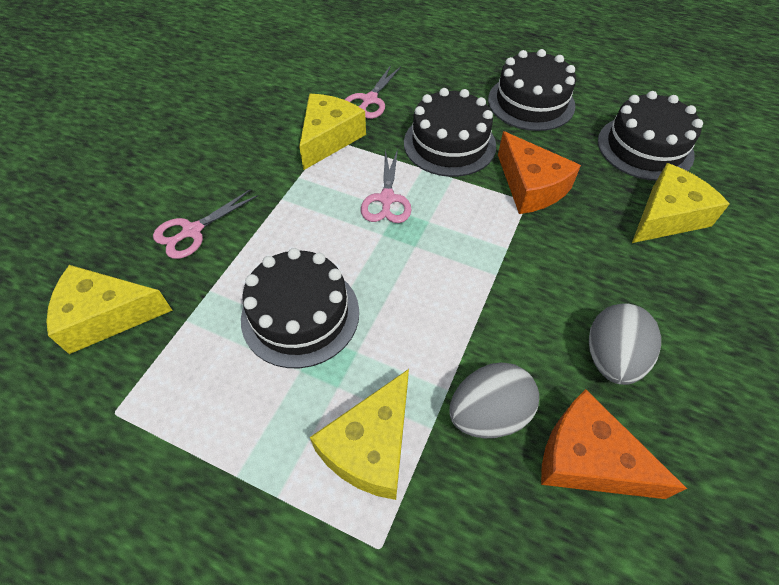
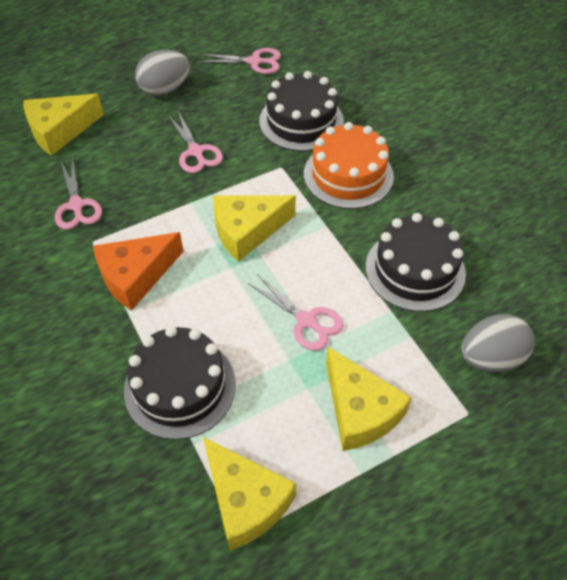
black cake: 4 -> 3
orange cake: 0 -> 1
orange cheese: 2 -> 1
pink scissors: 3 -> 4

